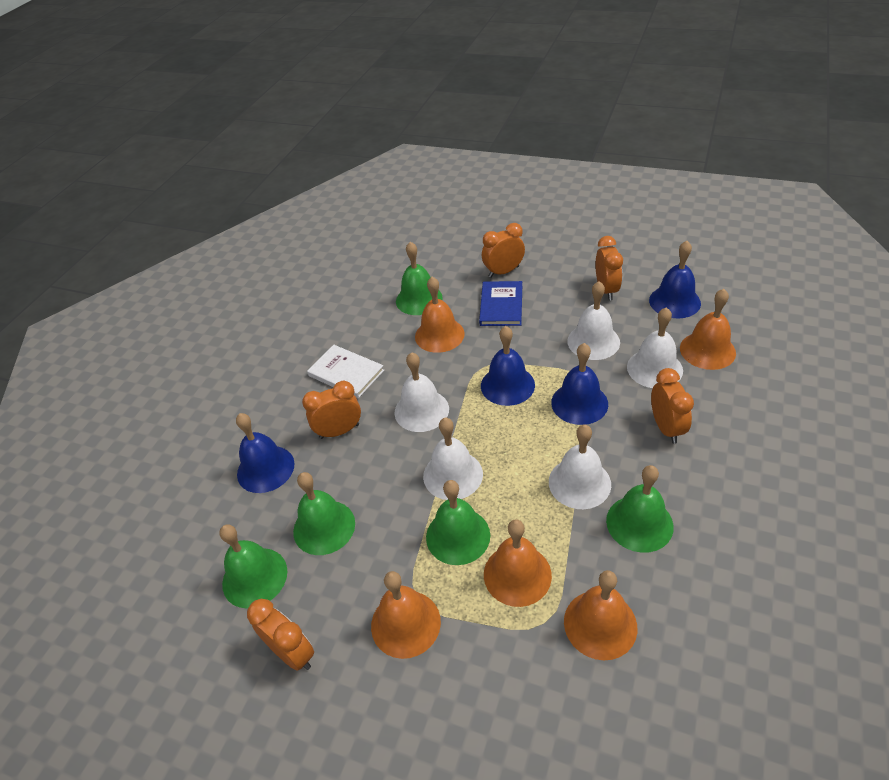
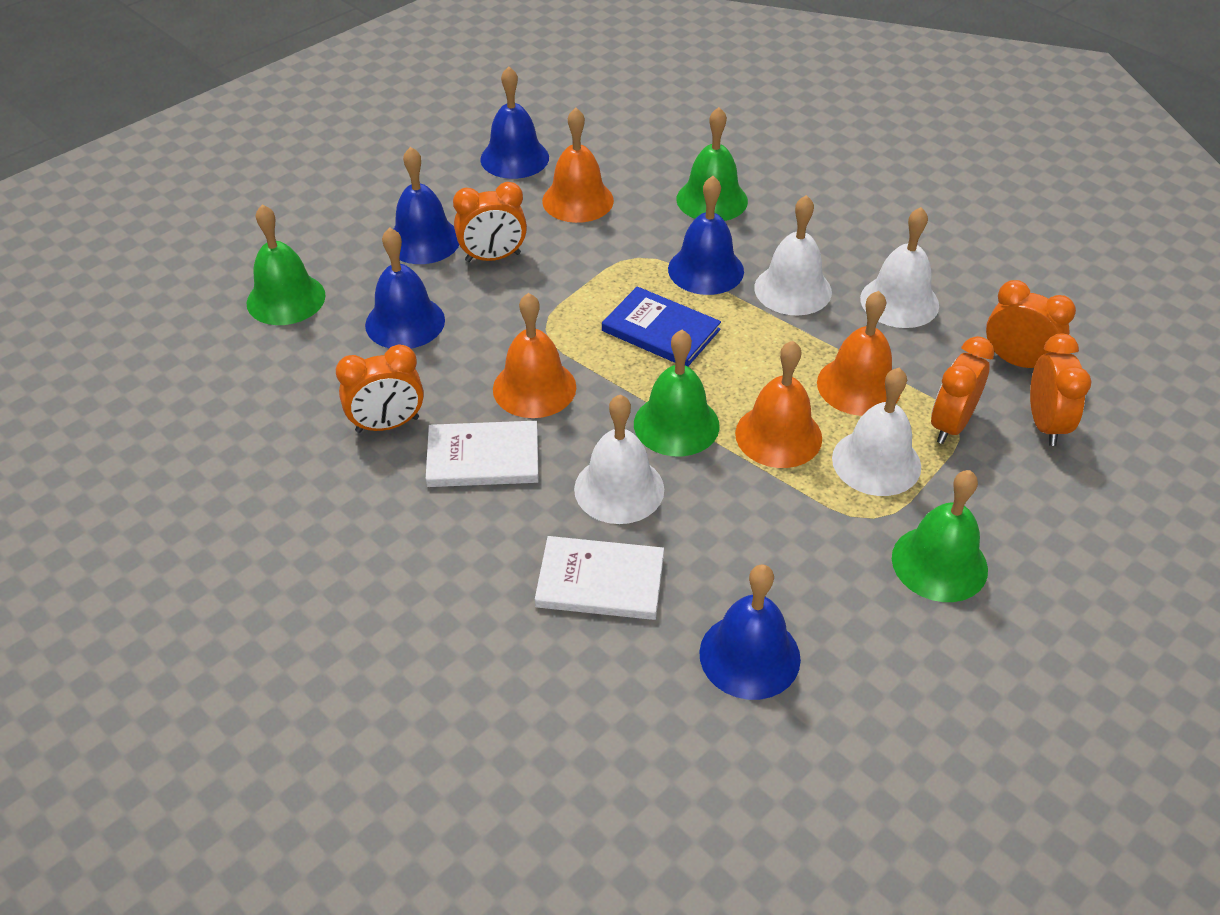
blue bell: 4 -> 5
green bell: 5 -> 4
orange bell: 5 -> 4
white bell: 5 -> 4
white book: 1 -> 2

